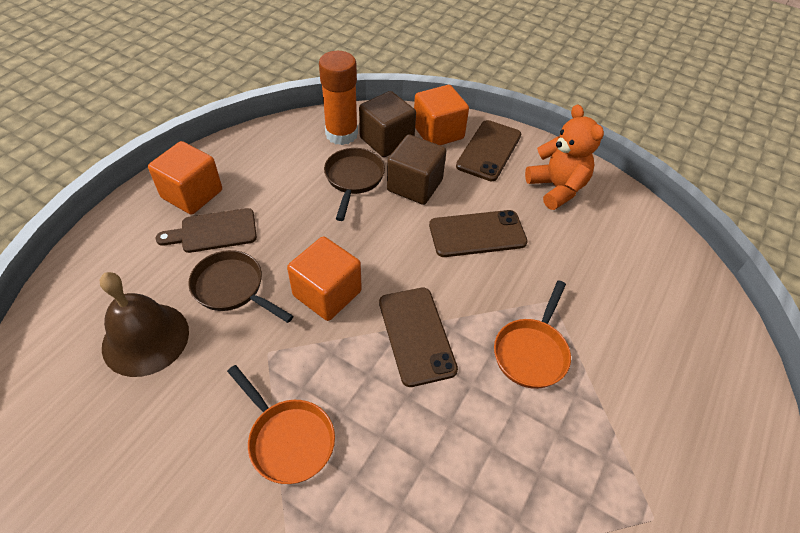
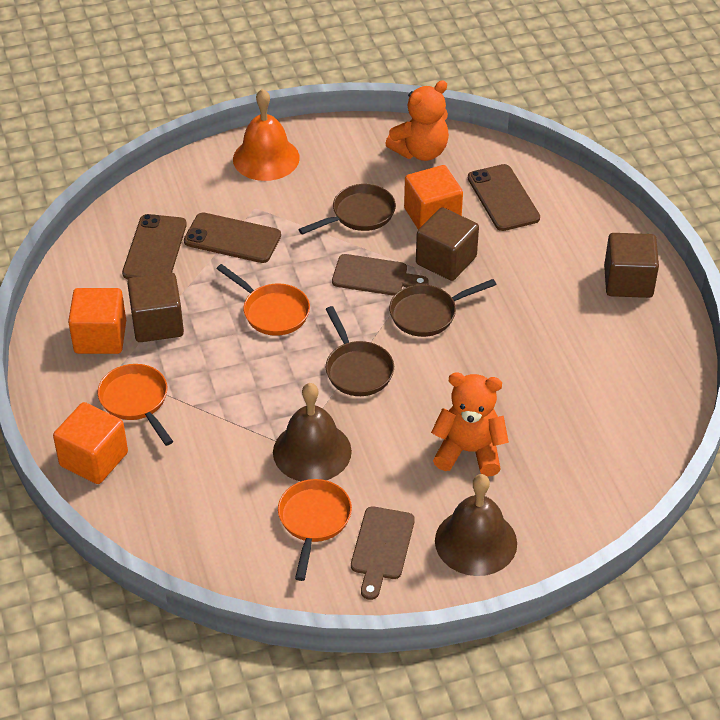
brown bell: 1 -> 2
brown cube: 2 -> 3
brown cutting board: 1 -> 2
brown pan: 2 -> 3
orange bell: 0 -> 1
orange glue stick: 1 -> 0
orange pan: 2 -> 3
orange teddy bear: 1 -> 2

